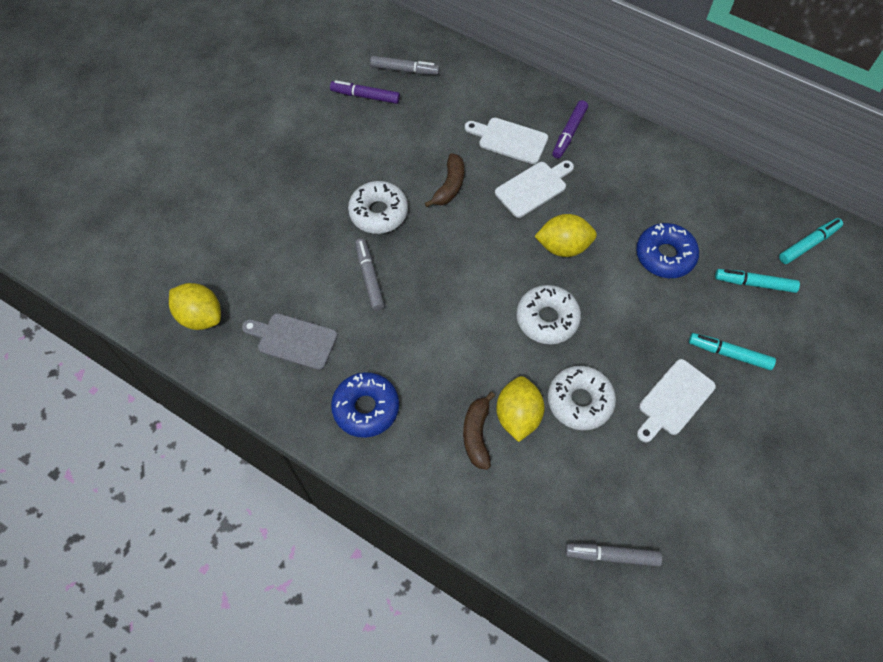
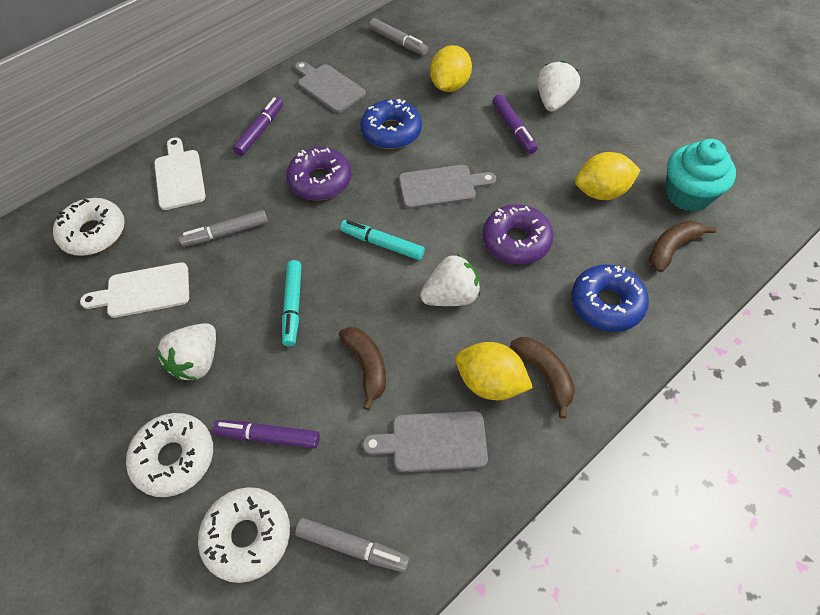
brown banana: 2 -> 3
grey cutting board: 1 -> 3
purple donut: 0 -> 2
purple marker: 2 -> 3
turquoise cupcake: 0 -> 1
turquoise marker: 3 -> 2
white cutting board: 3 -> 2
white strawberry: 0 -> 3

